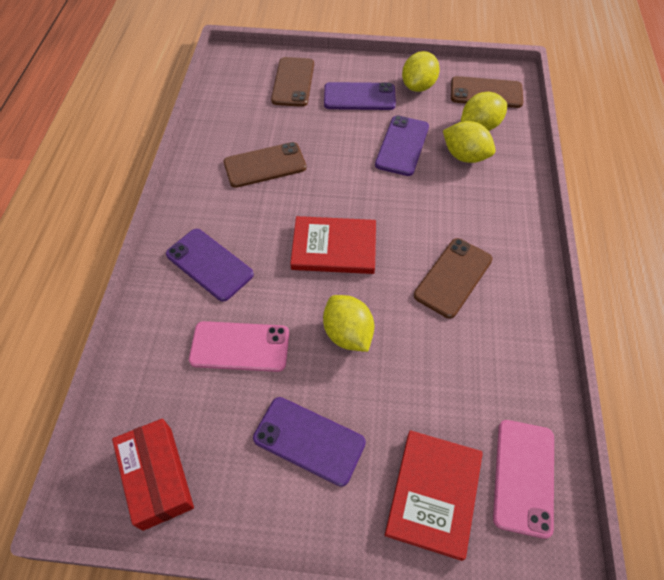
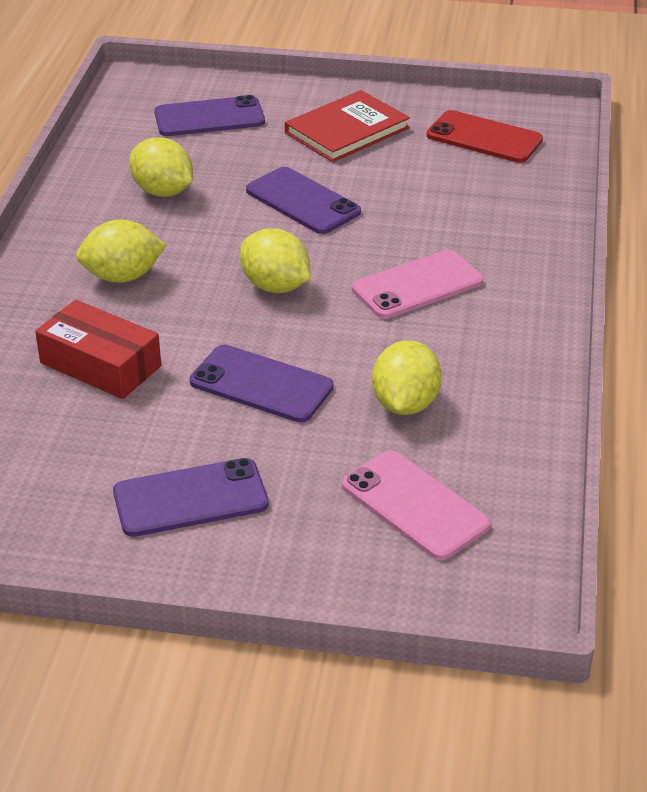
brown phone: 4 -> 0
red book: 2 -> 1
red phone: 0 -> 1

